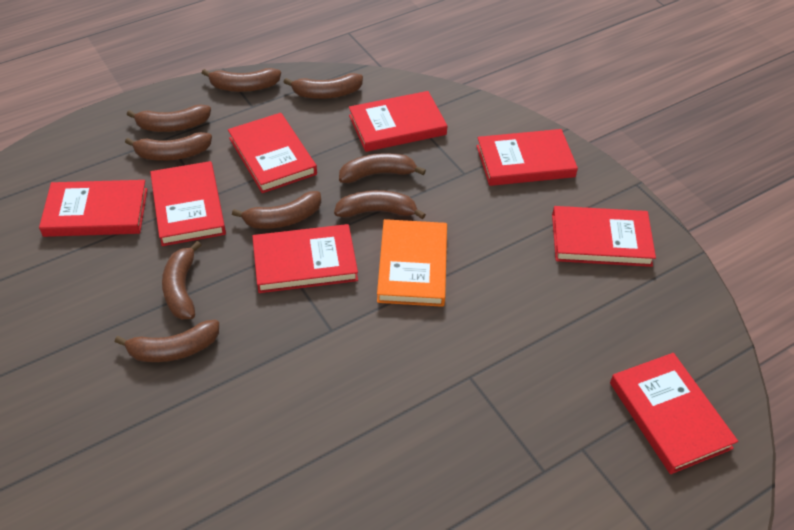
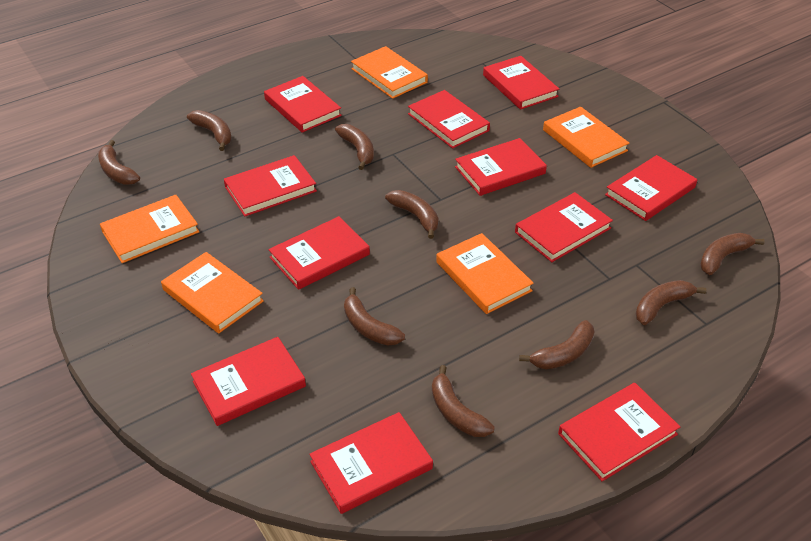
orange book: 1 -> 5
red book: 8 -> 11

